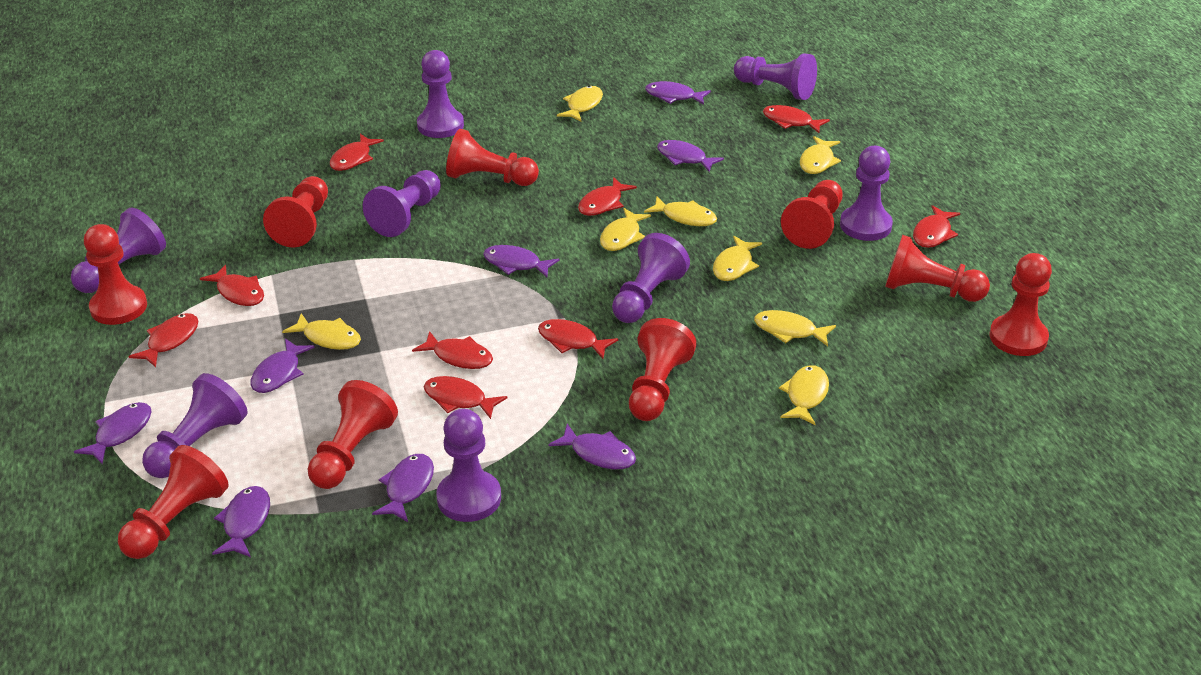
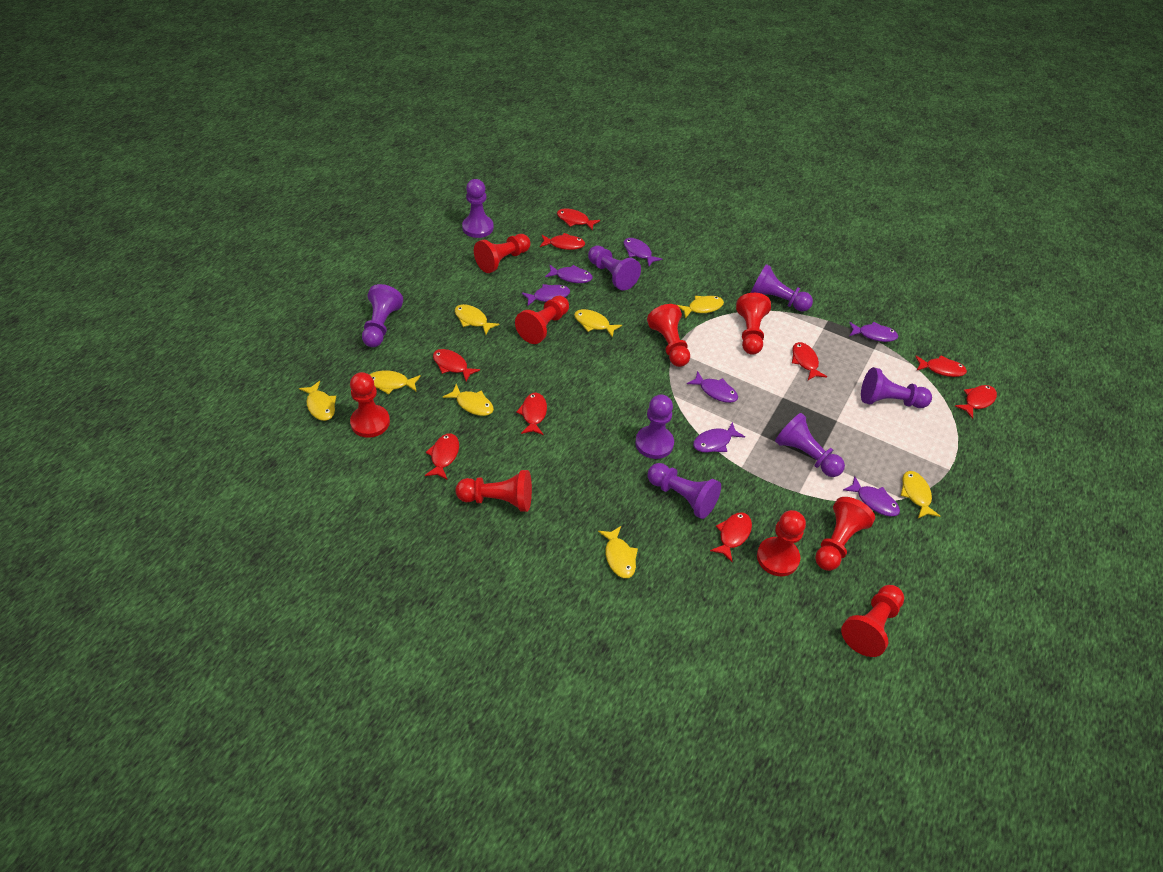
purple fish: 8 -> 7

